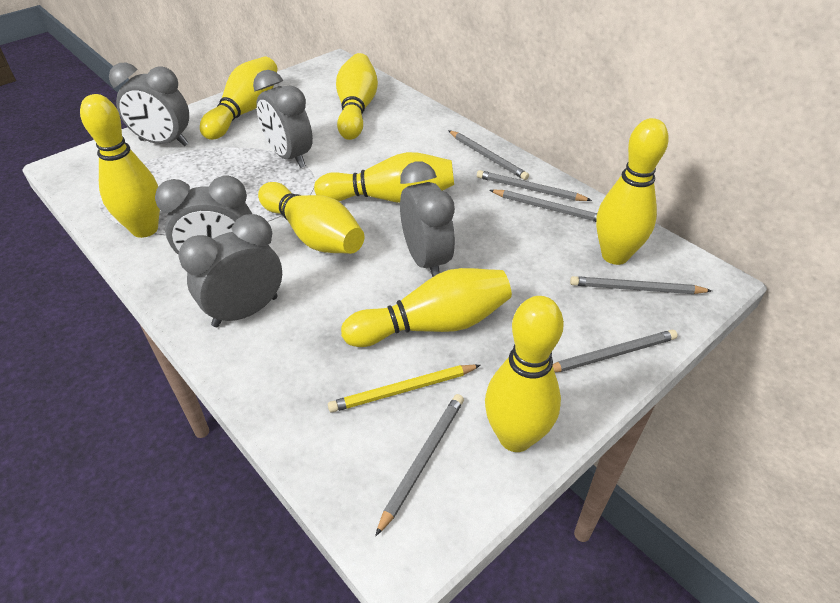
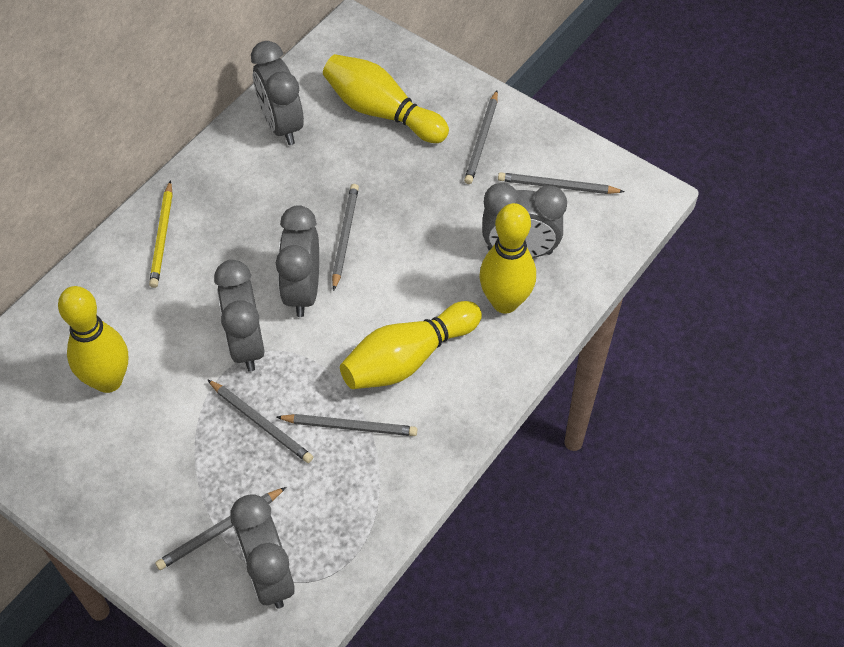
yellow bowling pin: 8 -> 4

